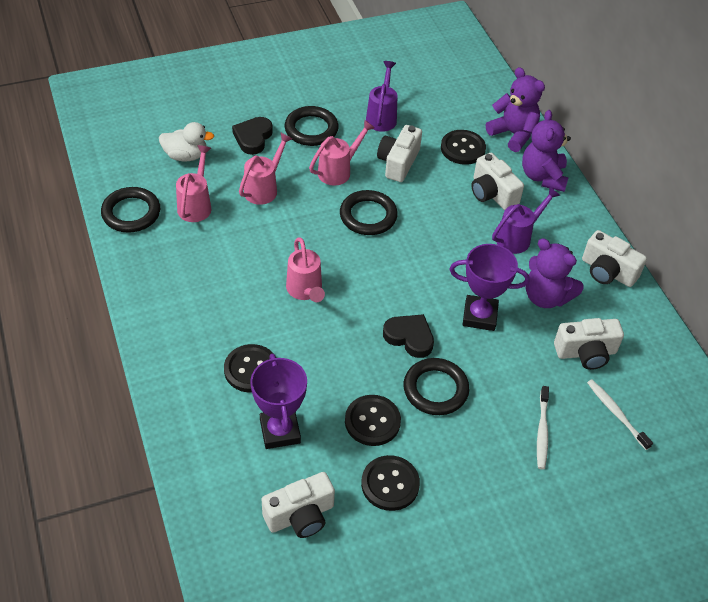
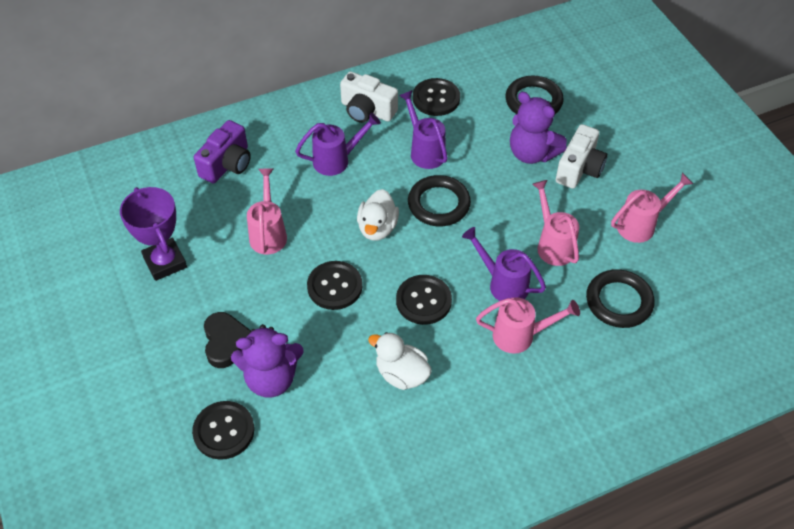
black heart: 2 -> 1
black ring: 4 -> 3
purple camera: 0 -> 1
purple teddy bear: 3 -> 2
purple trophy: 2 -> 1
purple watering can: 2 -> 3
white camera: 5 -> 2
white duck: 1 -> 2
white toothbrush: 2 -> 0

